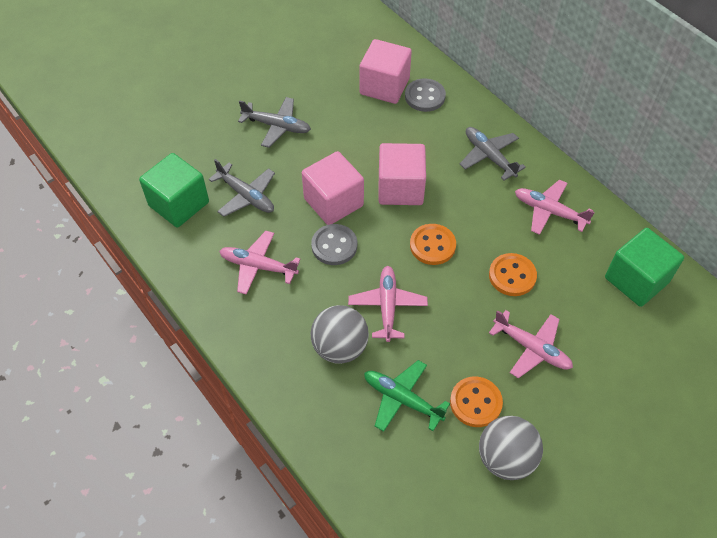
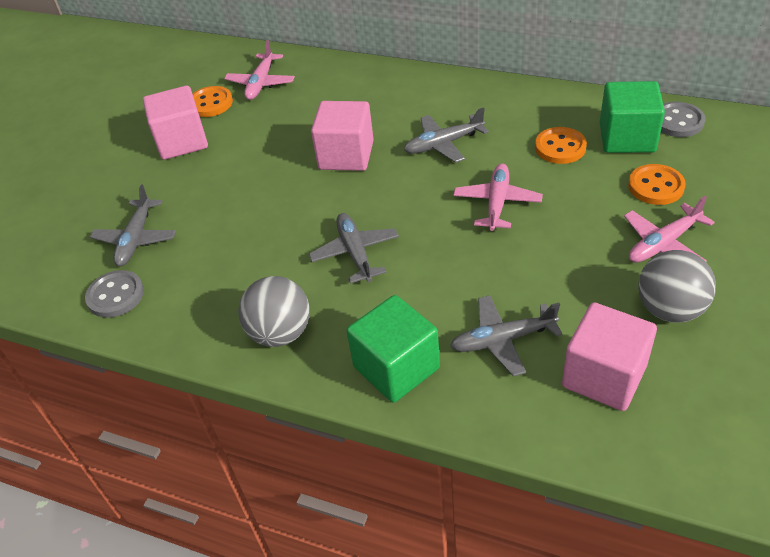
green plane: 1 -> 0
grey plane: 3 -> 4
pink plane: 4 -> 3

